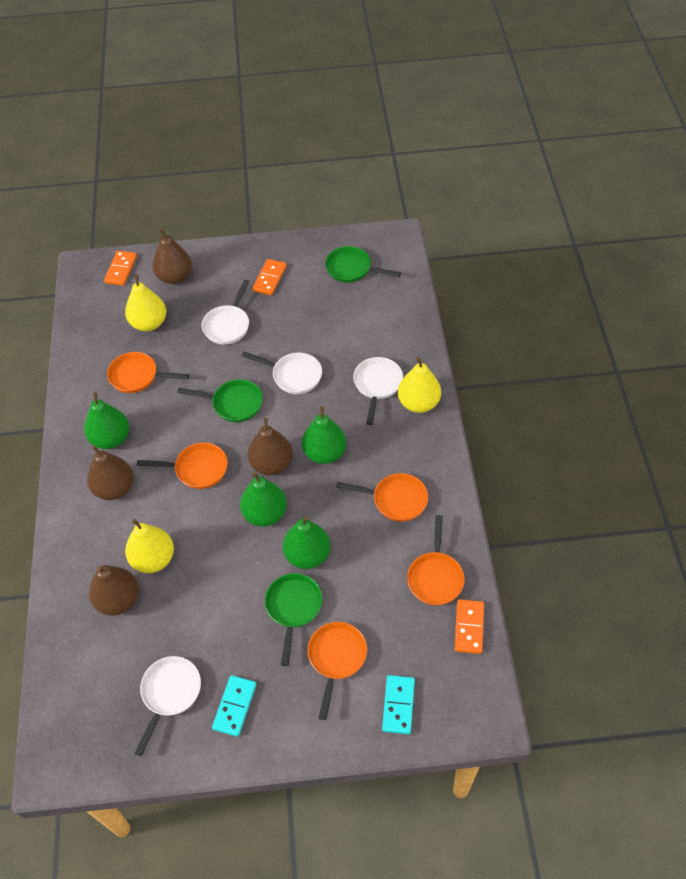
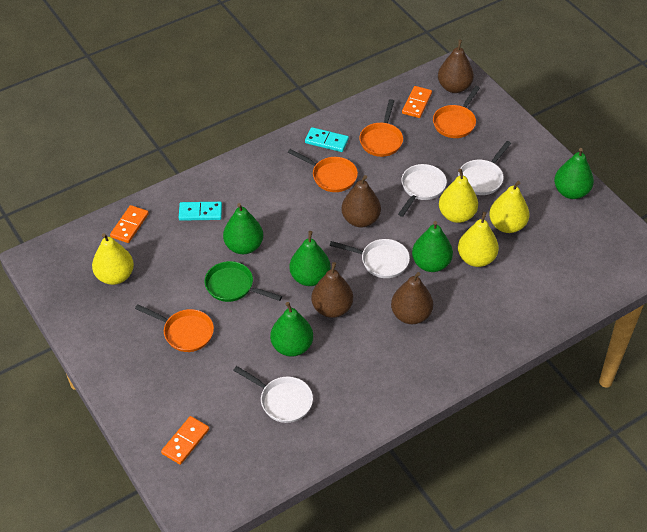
green pan: 3 -> 1
green pear: 4 -> 5
orange pan: 5 -> 4
yellow pear: 3 -> 4

